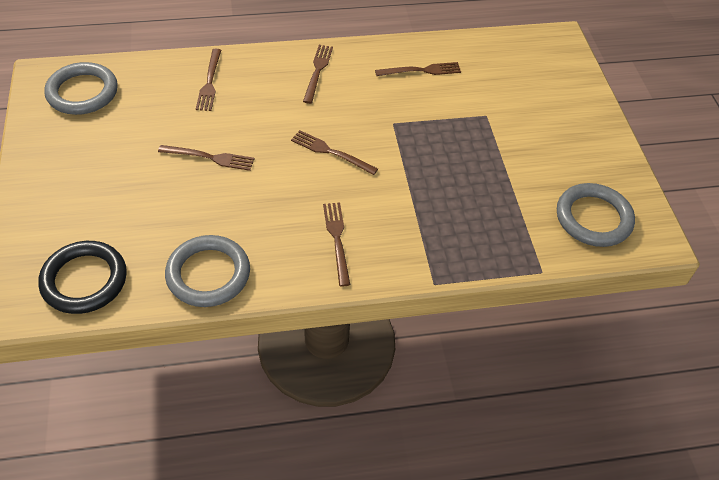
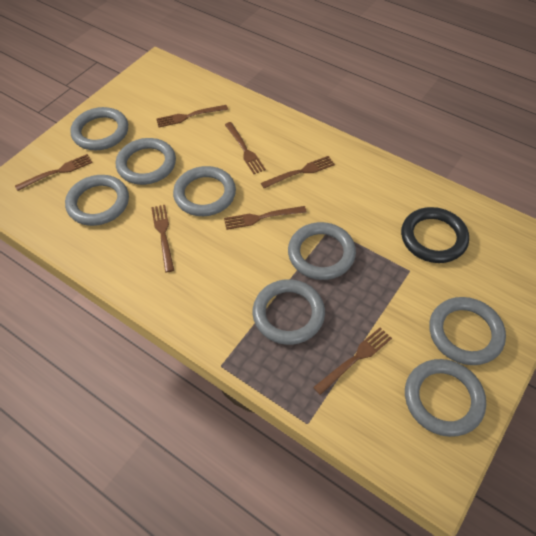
brown fork: 6 -> 7
grey ring: 3 -> 8

